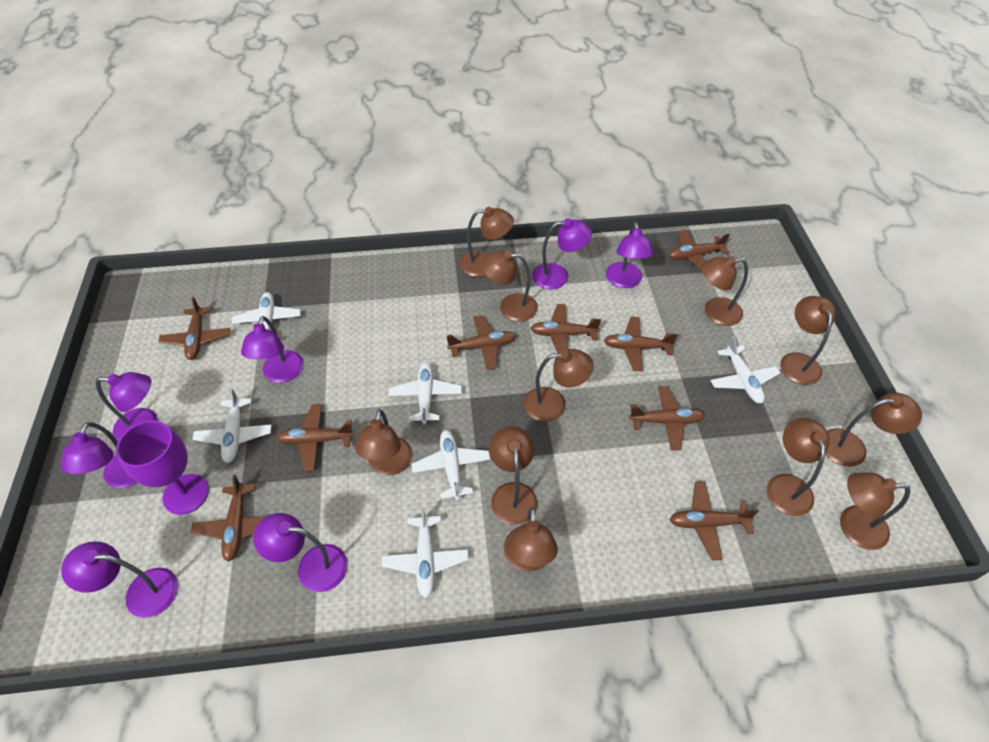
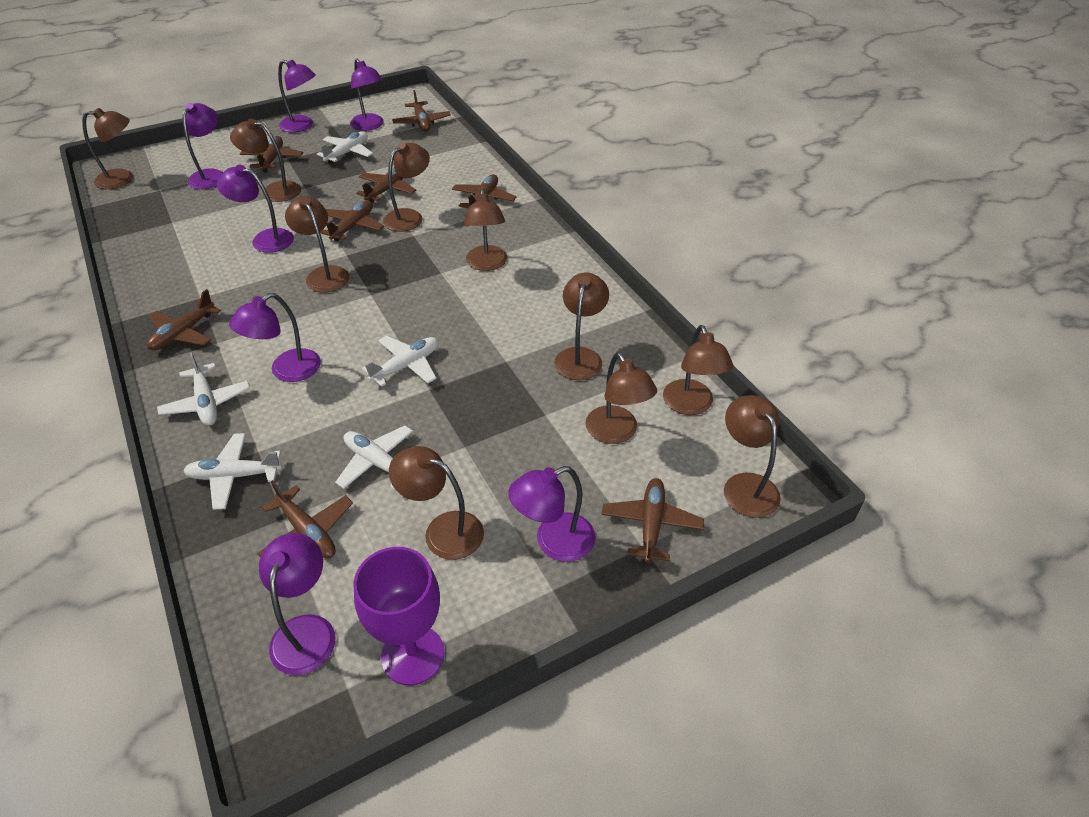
brown lamp: 11 -> 10
brown plane: 9 -> 8
white plane: 6 -> 5

